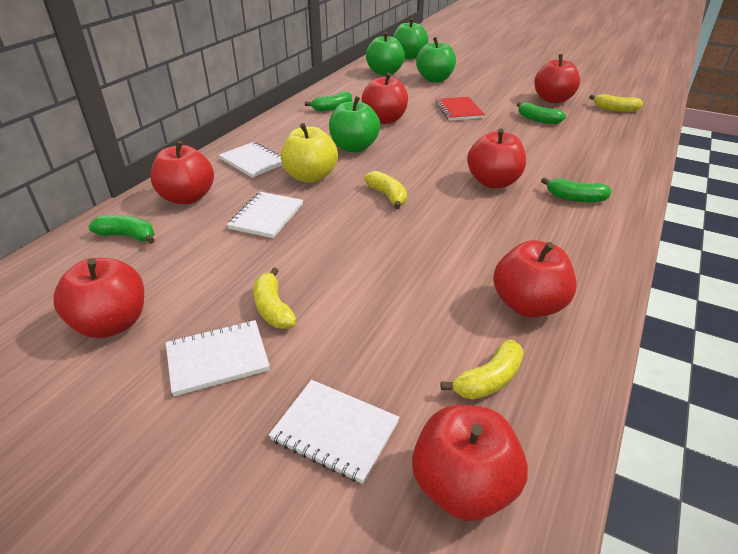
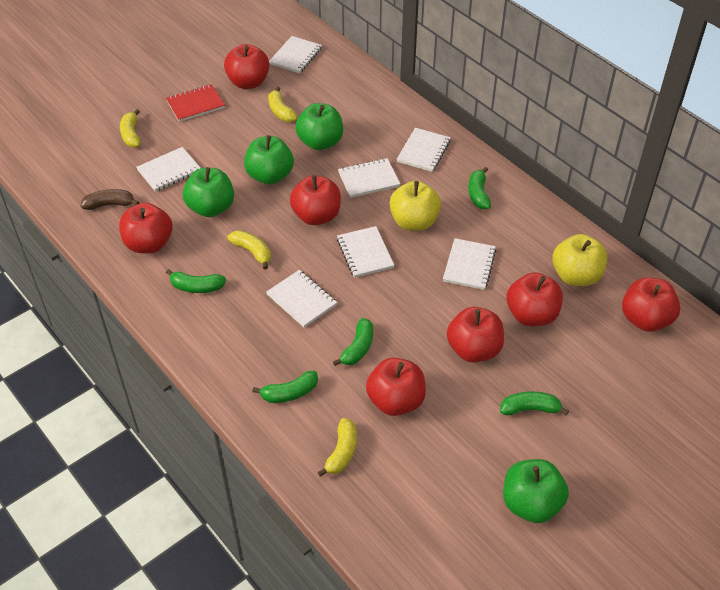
brown banana: 0 -> 1
green banana: 4 -> 5
white notebook: 4 -> 7
yellow apple: 1 -> 2

